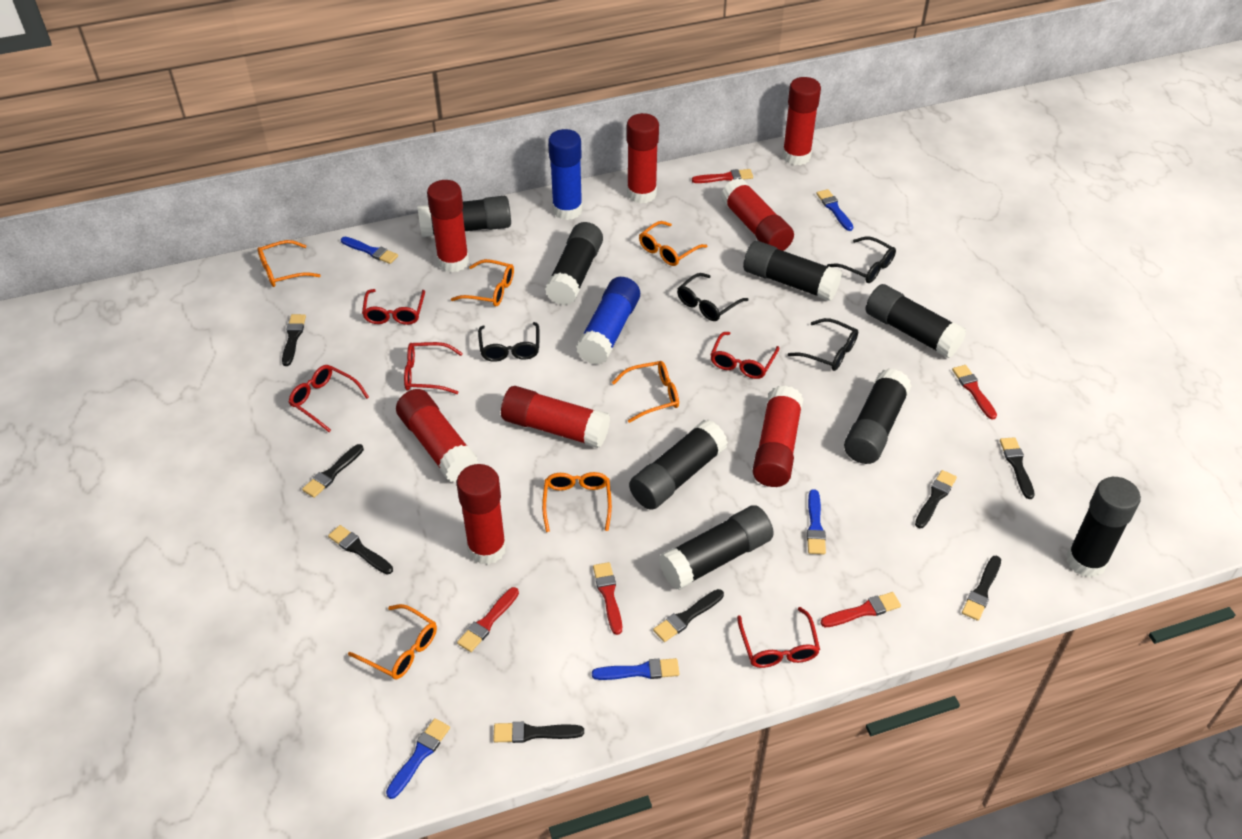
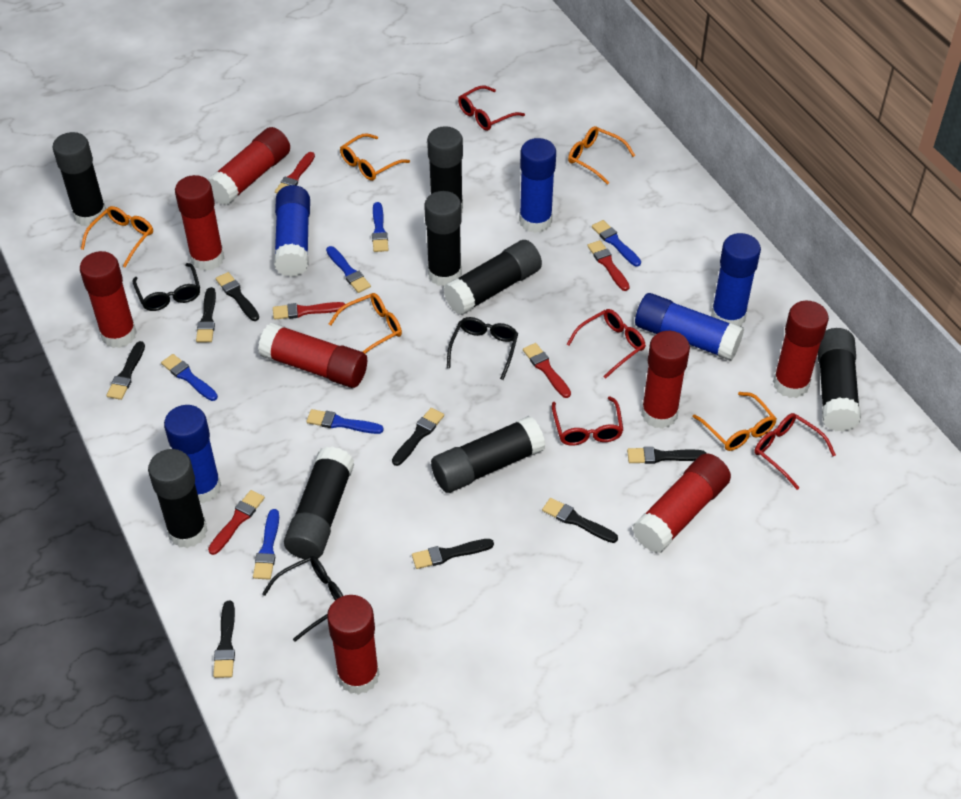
black glasses: 4 -> 3
blue brush: 5 -> 6
blue glue stick: 2 -> 5
orange glasses: 6 -> 5
red glasses: 5 -> 4

